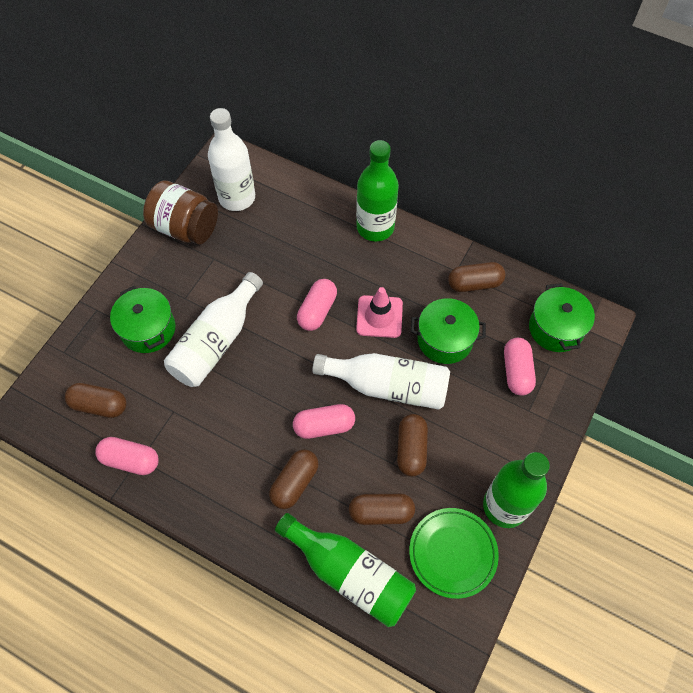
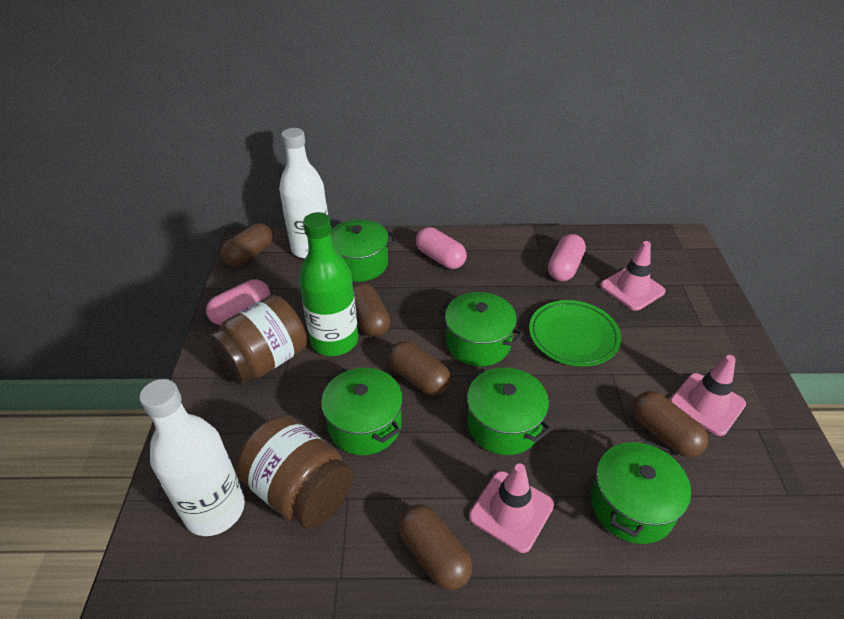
brown jar: 1 -> 2
green bottle: 3 -> 1
green pot: 3 -> 5
pink capsule: 4 -> 3
pink traffic cone: 1 -> 3
white bottle: 3 -> 2

